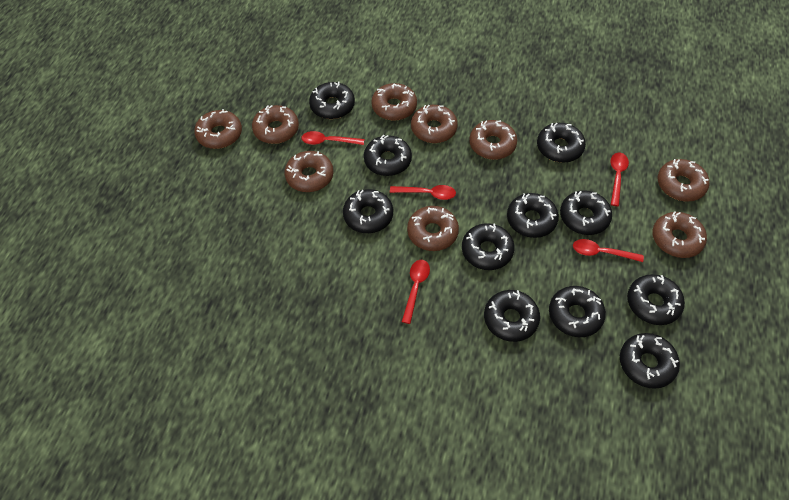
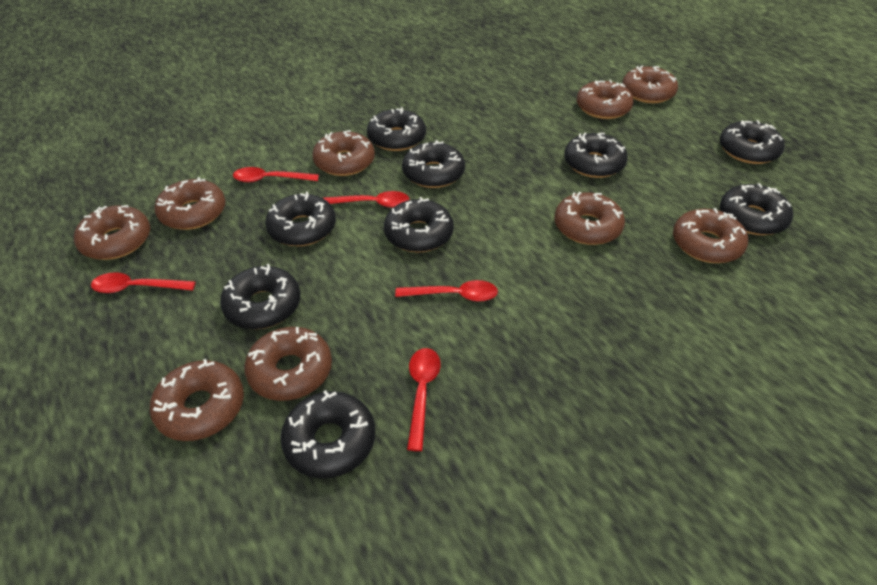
black donut: 11 -> 9

